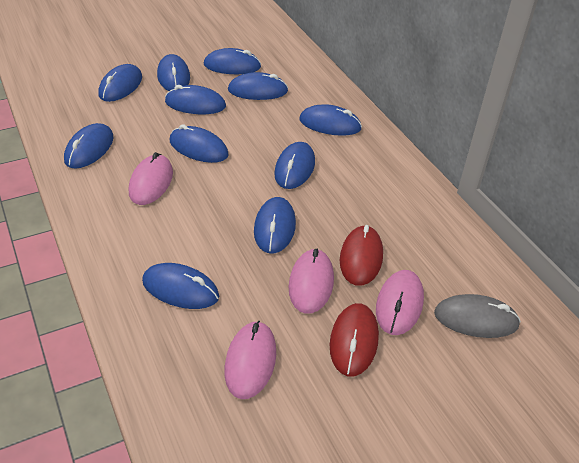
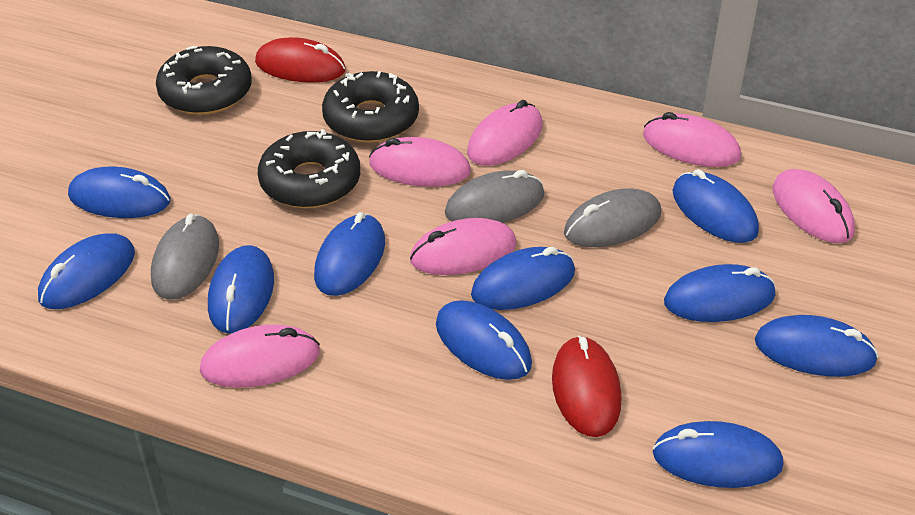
black donut: 0 -> 3
blue mouse: 11 -> 10
grey mouse: 1 -> 3
pink mouse: 4 -> 6

